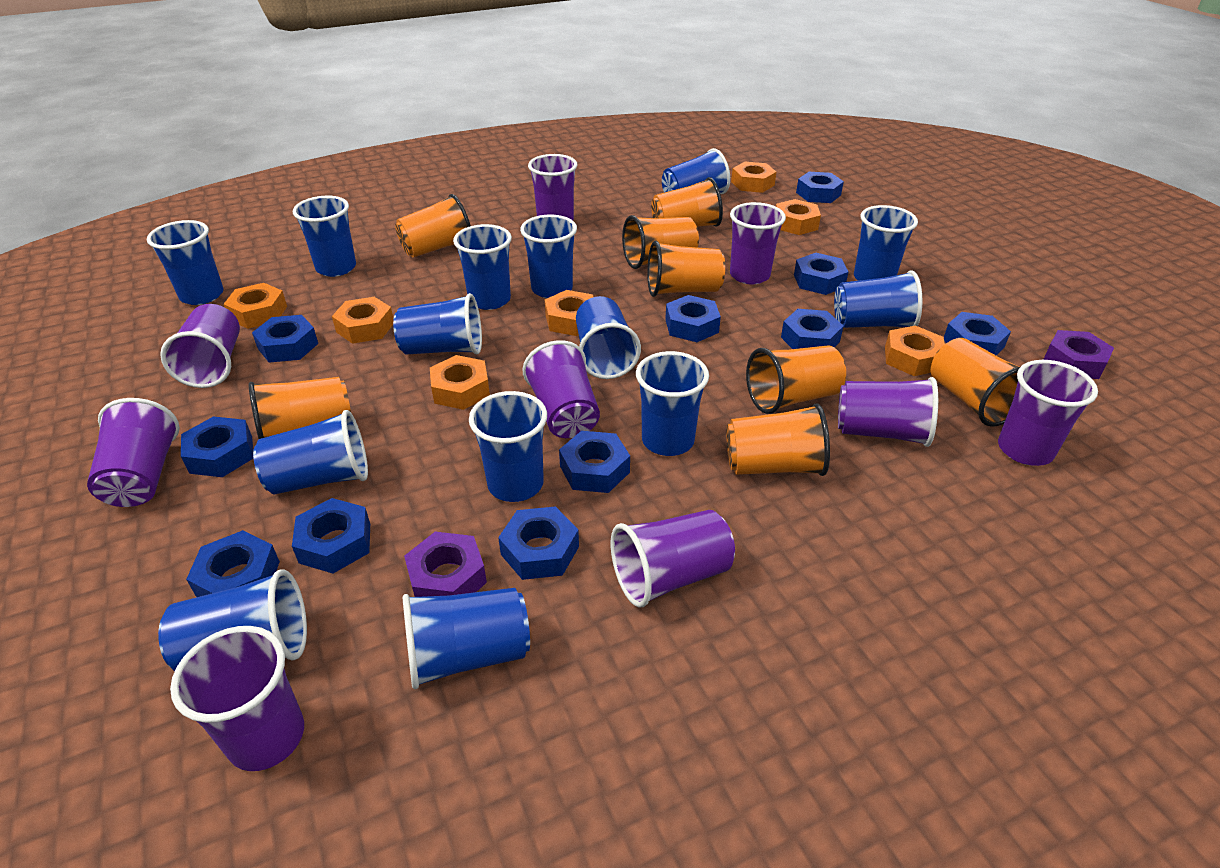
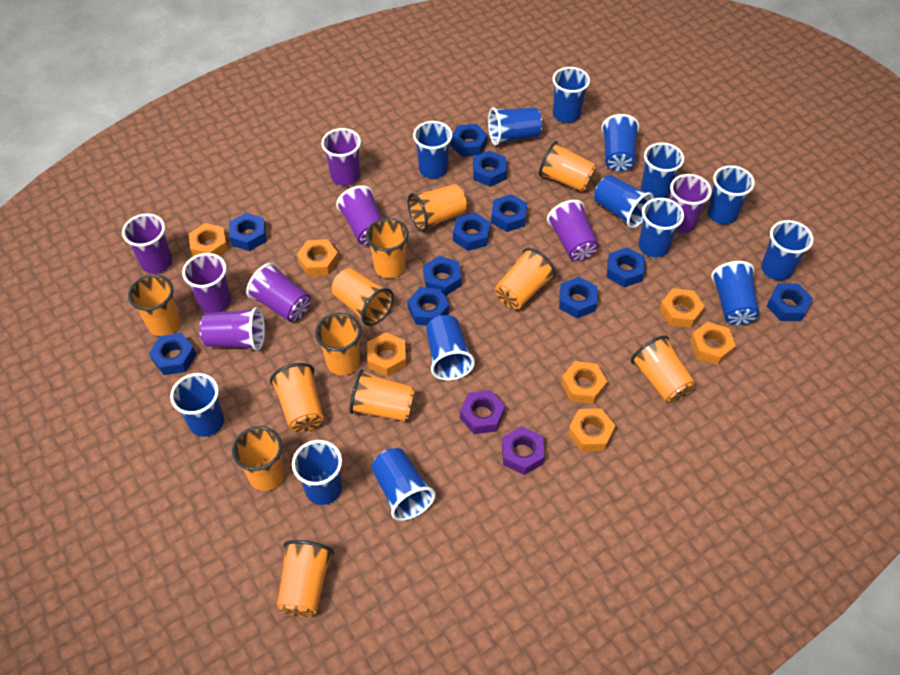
orange cup: 8 -> 12
purple cup: 9 -> 8

